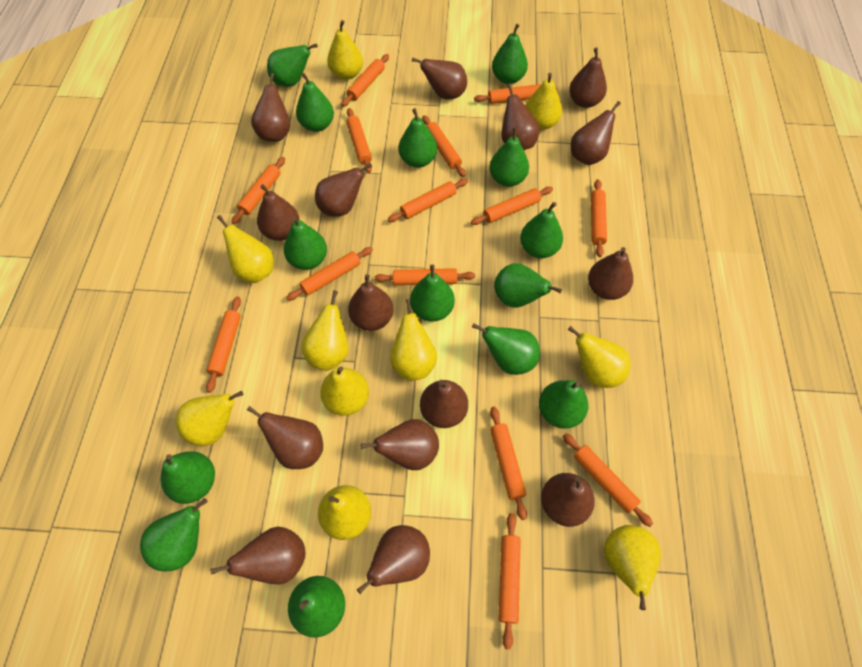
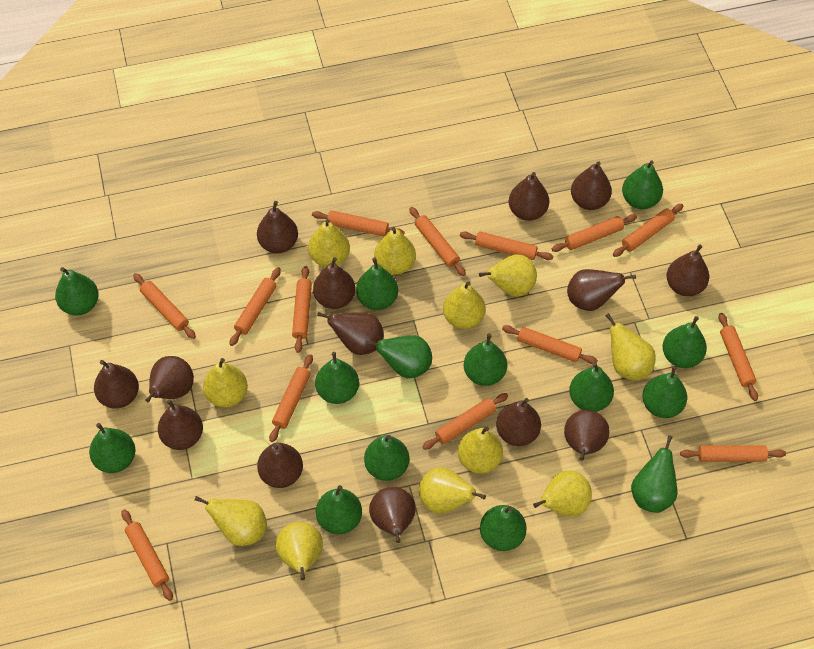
brown pear: 15 -> 14
yellow pear: 10 -> 11

